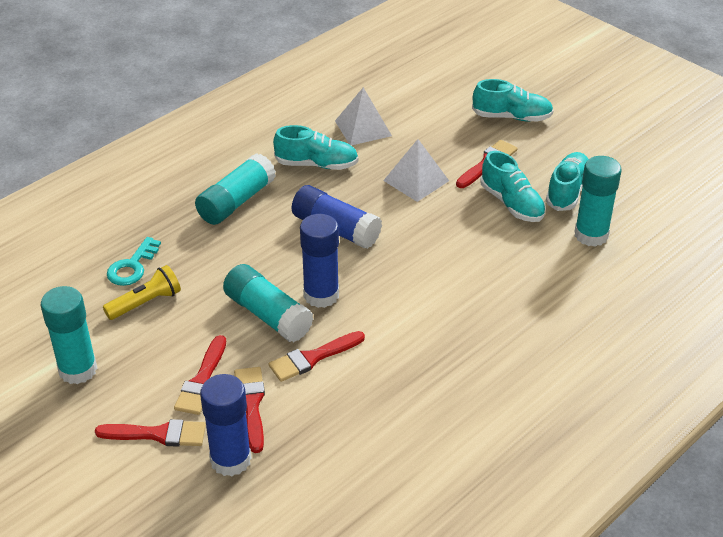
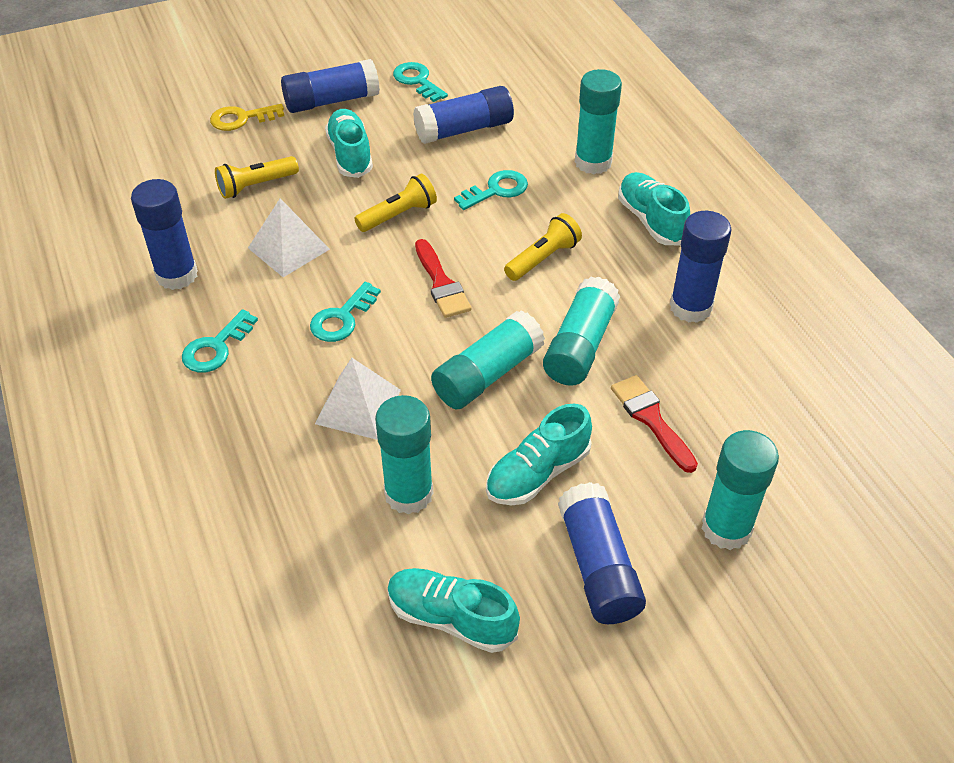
blue glue stick: 3 -> 5
red brush: 5 -> 2
turquoise glue stick: 4 -> 5
turquoise key: 1 -> 4
yellow flashlight: 1 -> 3
yellow key: 0 -> 1

